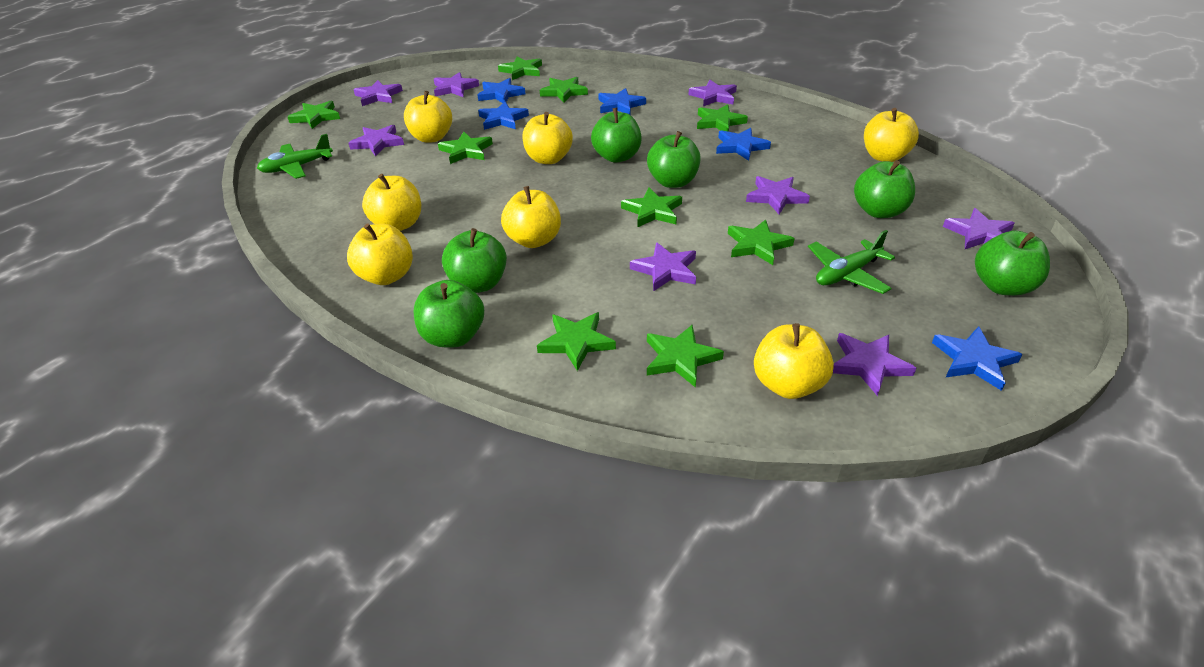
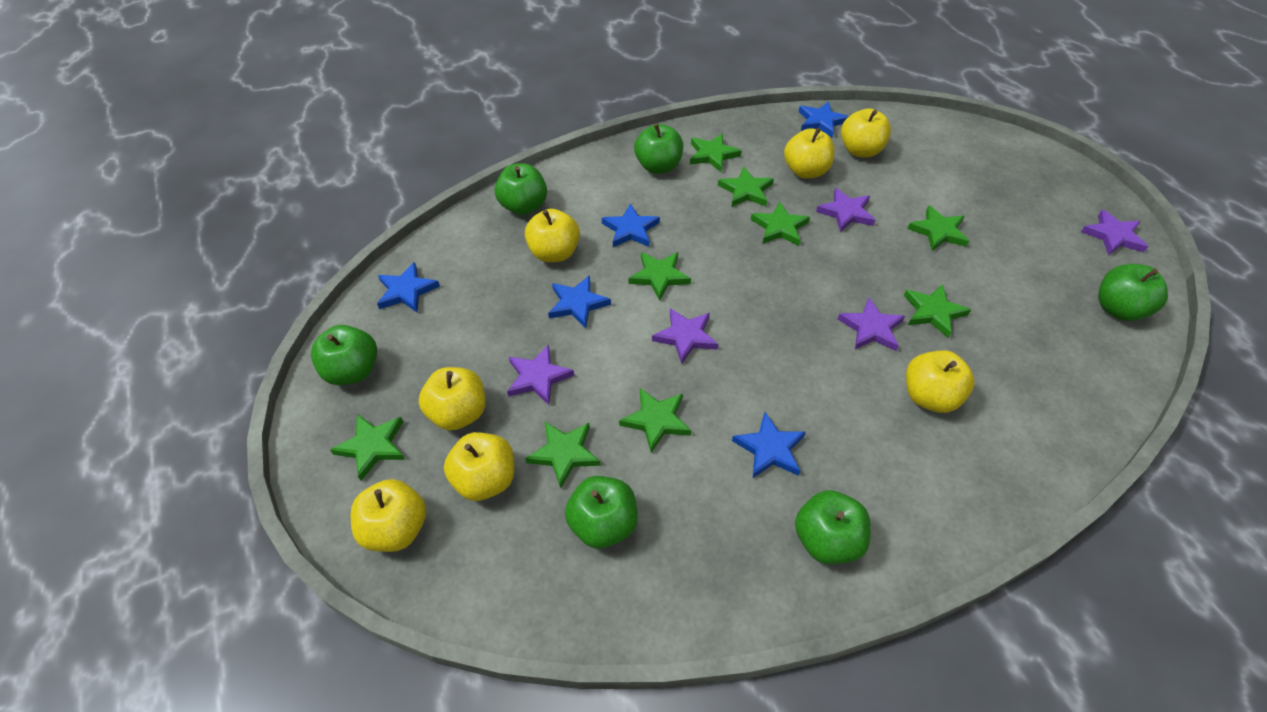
green plane: 2 -> 0
purple star: 8 -> 5

